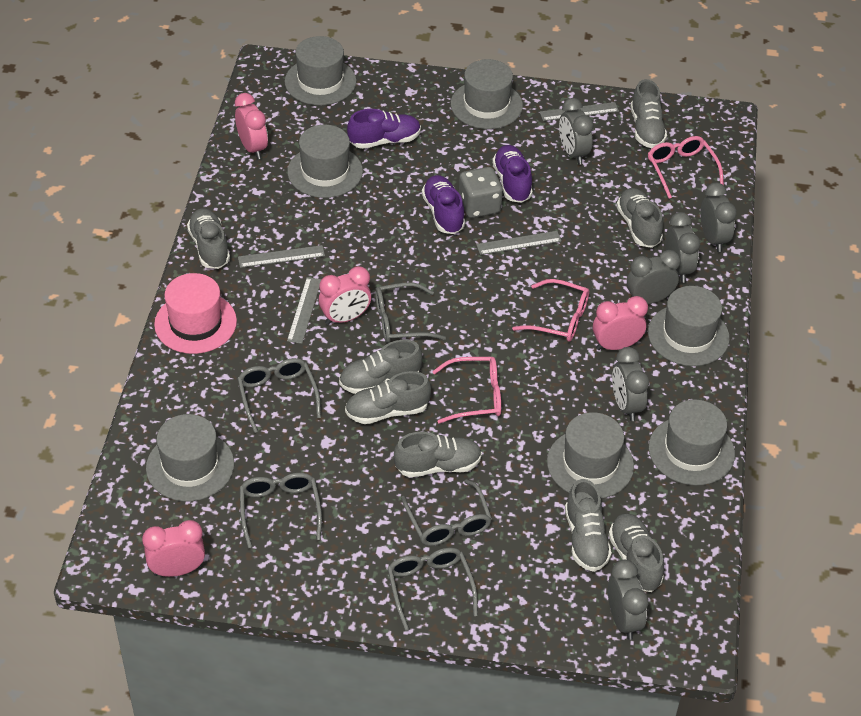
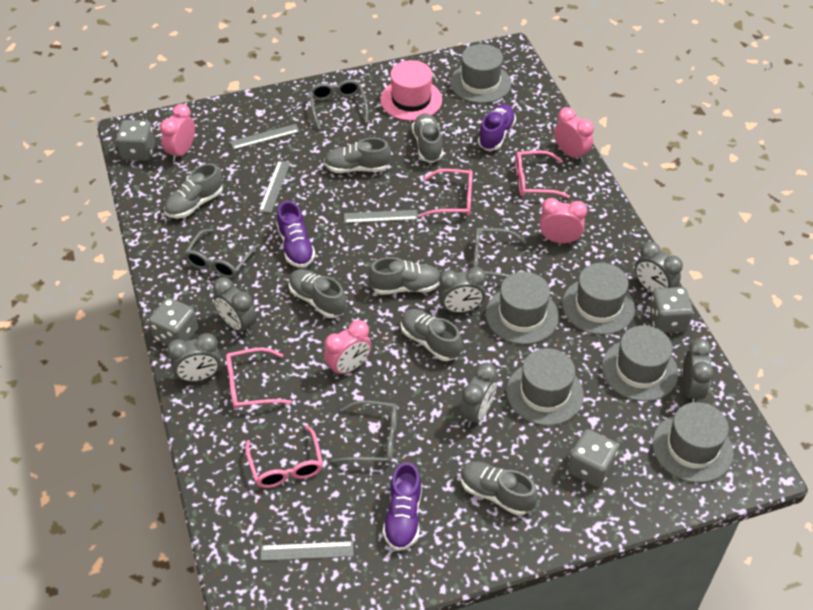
grey dice: 1 -> 4
grey glasses: 5 -> 4
grey hat: 7 -> 6
grey shoe: 8 -> 7
pink glasses: 3 -> 4

